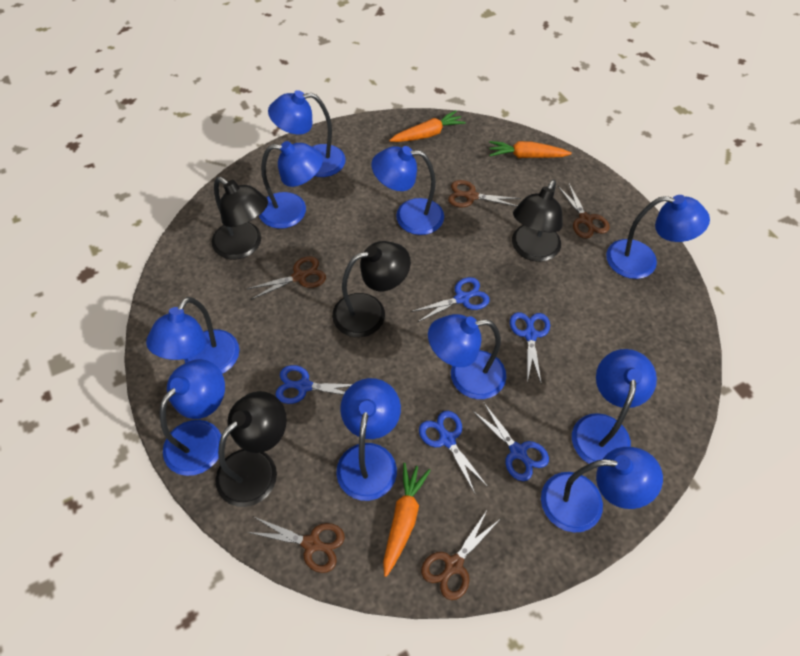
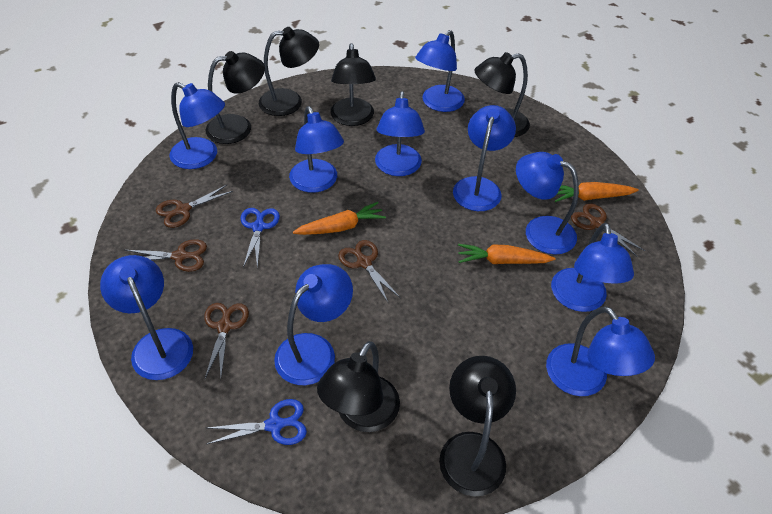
black lamp: 4 -> 6
blue scissors: 5 -> 2

